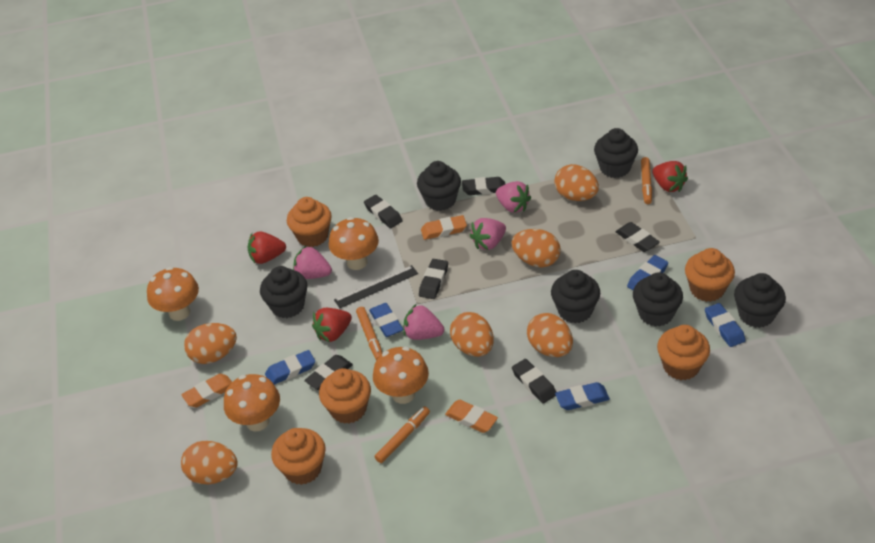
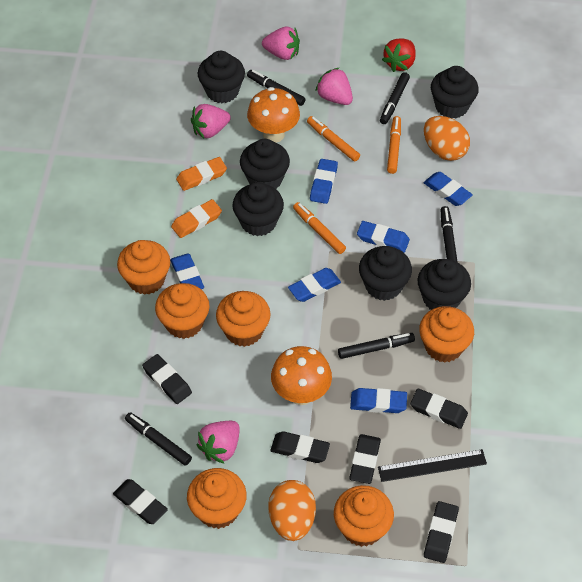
black marker: 0 -> 5
blue eraser: 5 -> 6
orange cupcake: 5 -> 6
orange egg: 6 -> 2
orange eraser: 3 -> 2
orange mushroom: 4 -> 2
red strawberry: 3 -> 1

